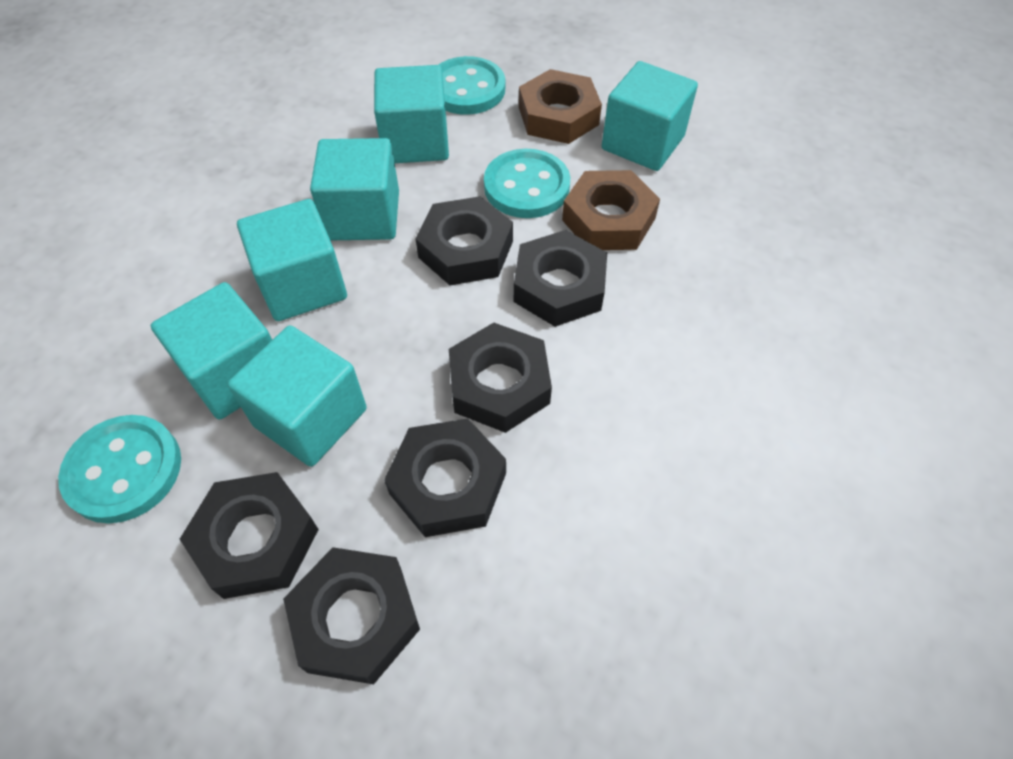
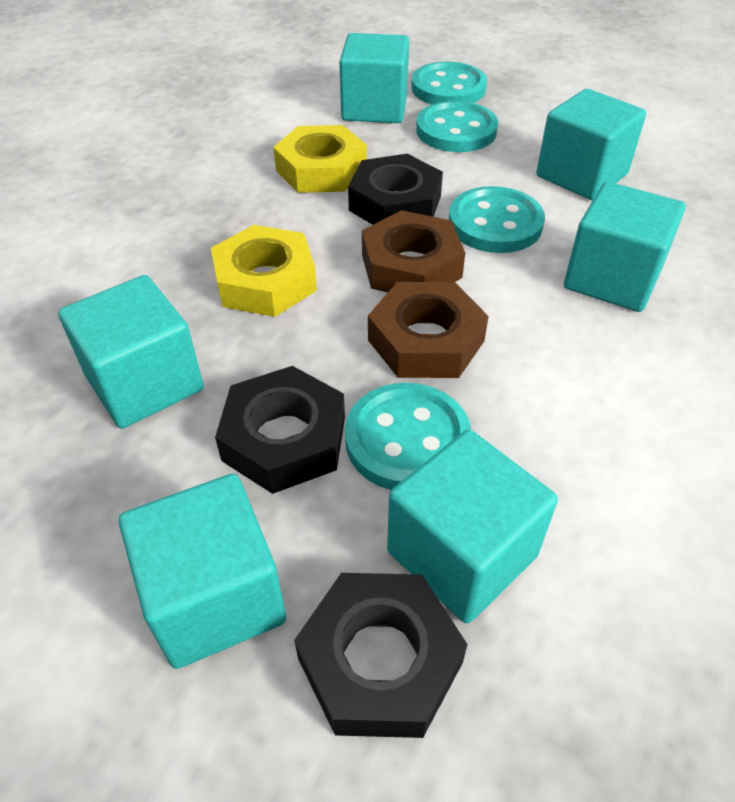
black nut: 6 -> 3
turquoise button: 3 -> 4
yellow nut: 0 -> 2

